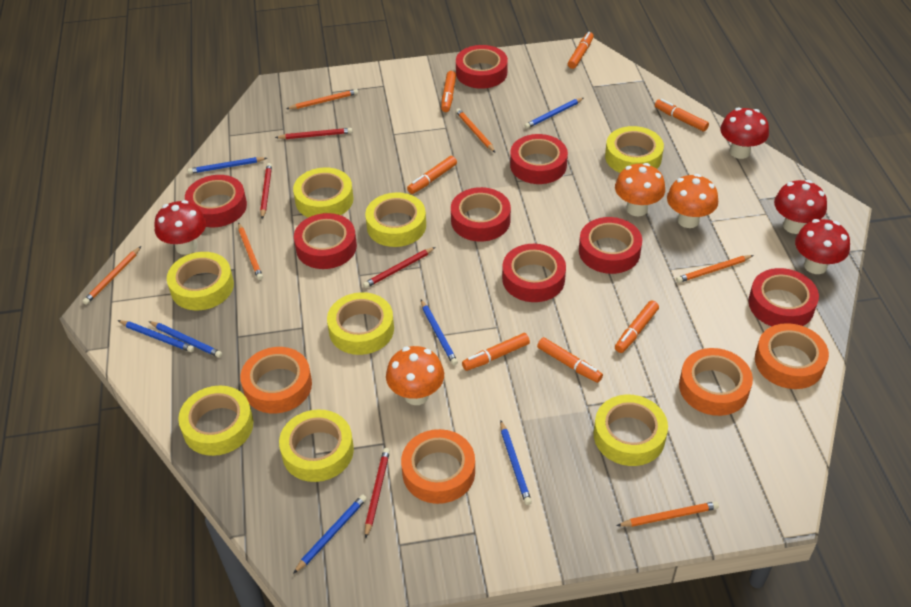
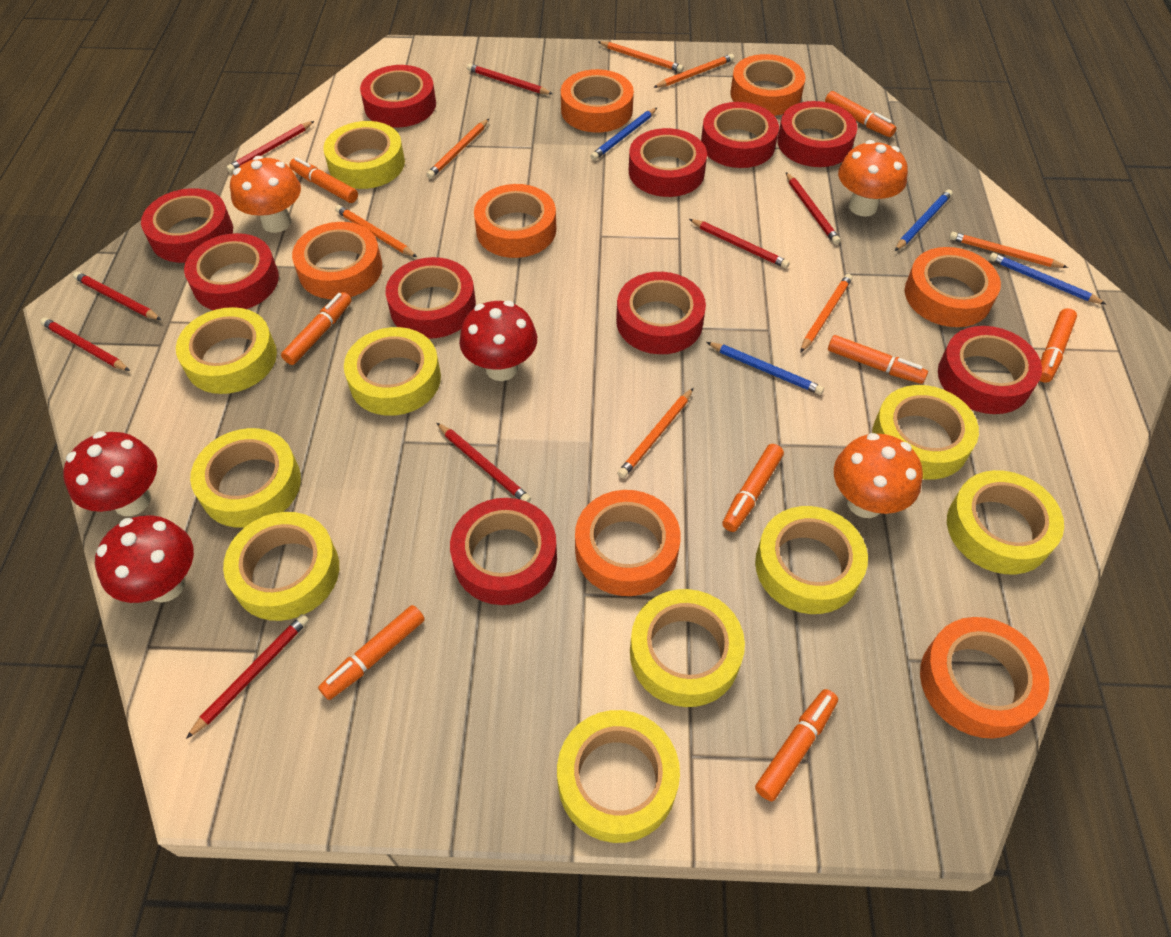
blue pencil: 7 -> 4
orange marker: 7 -> 8
orange pencil: 6 -> 7
orange tape: 4 -> 7
red mushroom: 4 -> 3
red pencil: 4 -> 8
red tape: 8 -> 10
yellow tape: 8 -> 10

